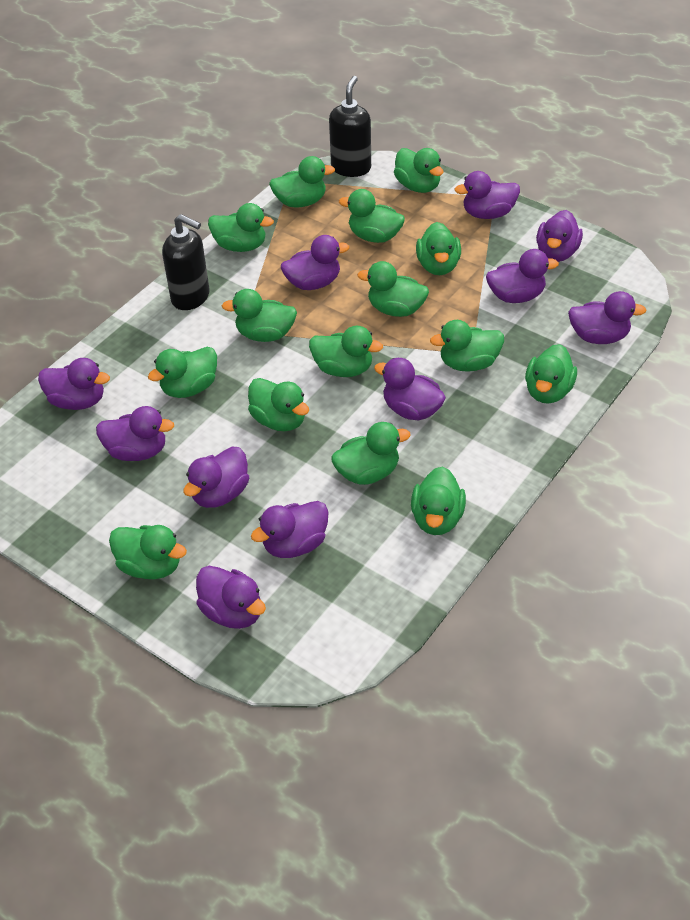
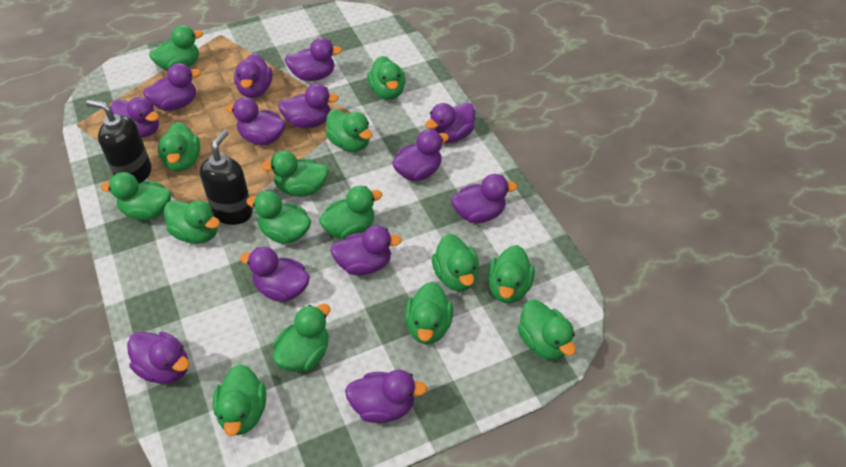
purple duck: 11 -> 13

